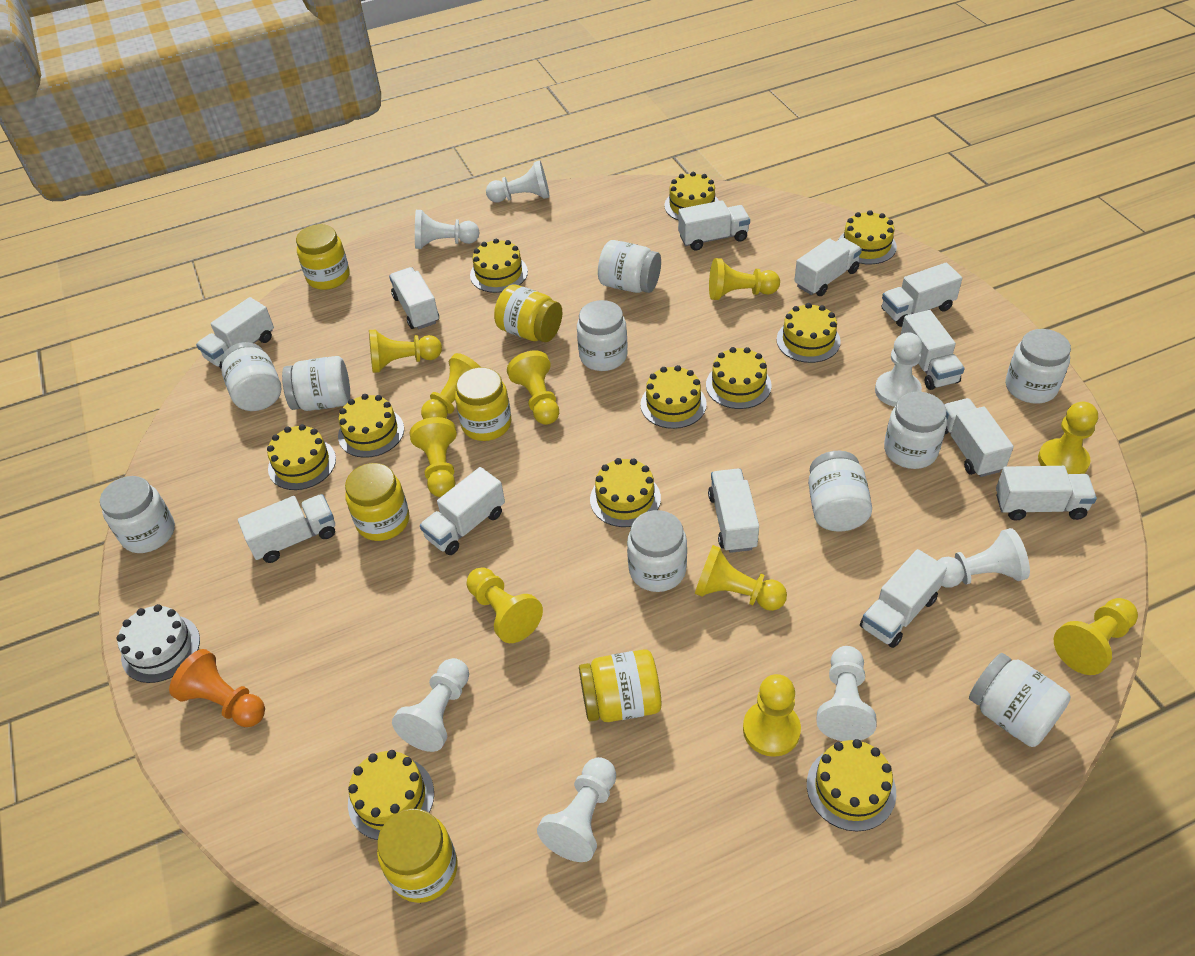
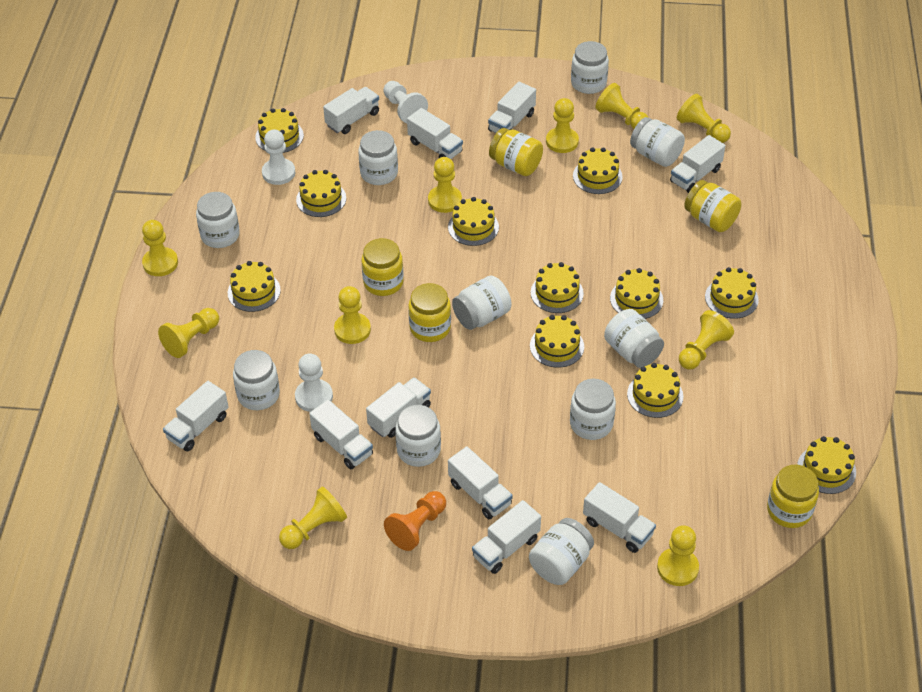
white cake: 1 -> 0
white pawn: 7 -> 3
white truck: 12 -> 10
yellow jar: 6 -> 5

